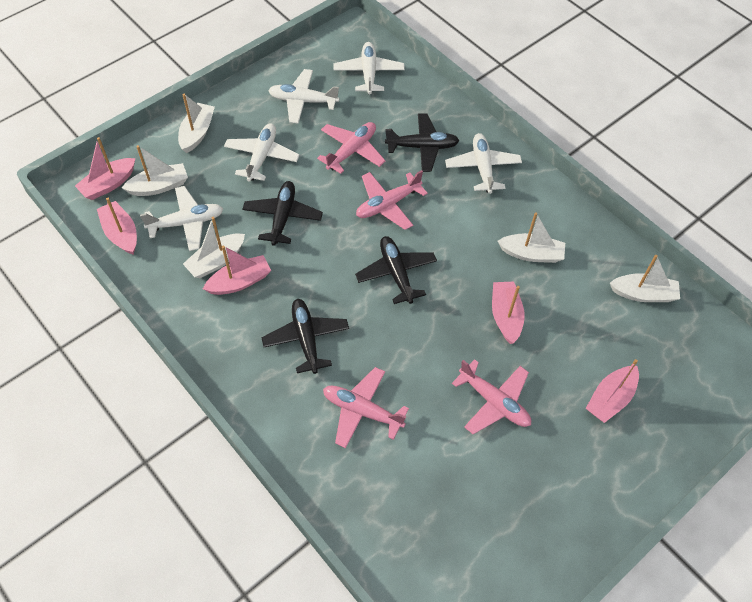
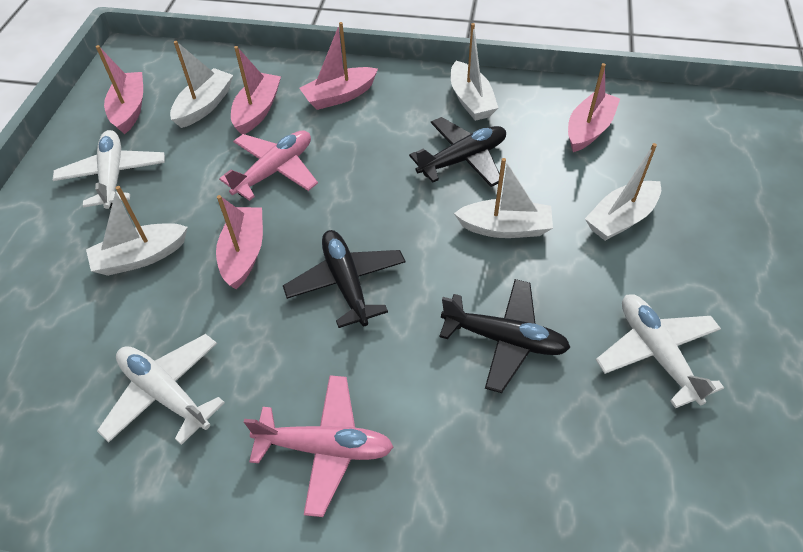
black plane: 4 -> 3
pink plane: 4 -> 2
white plane: 5 -> 3

